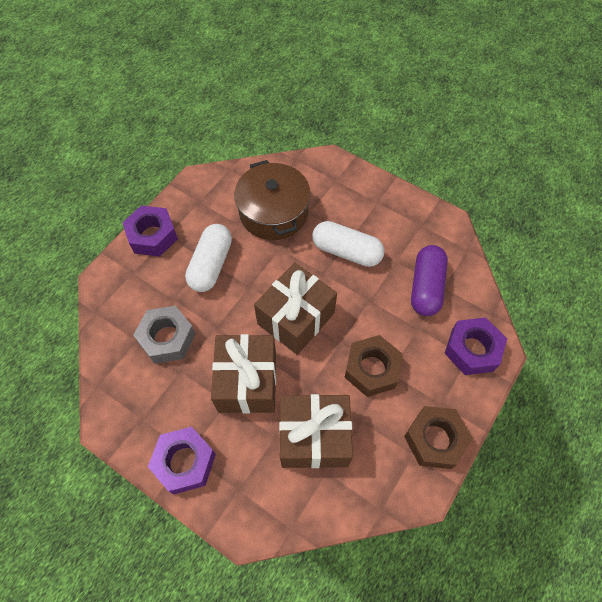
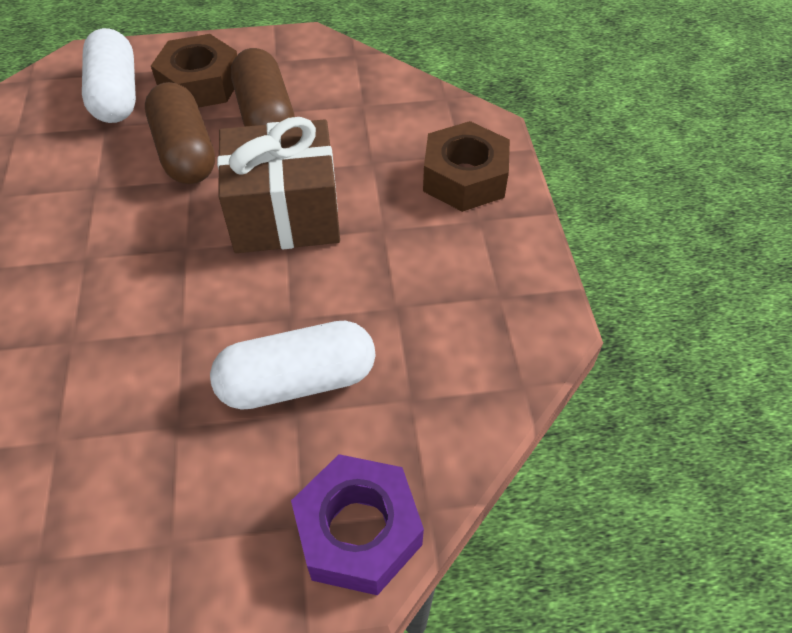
brown capsule: 0 -> 2
brown gift: 3 -> 1
brown pot: 1 -> 0
grey nut: 1 -> 0
purple capsule: 1 -> 0
purple nut: 3 -> 1

